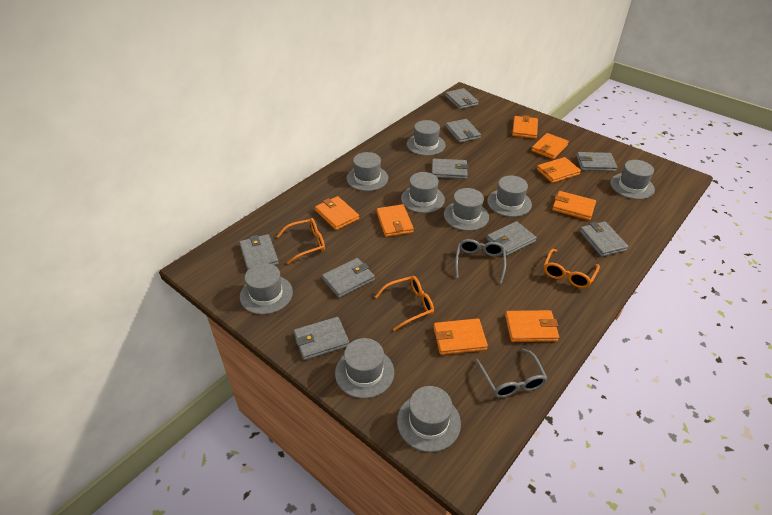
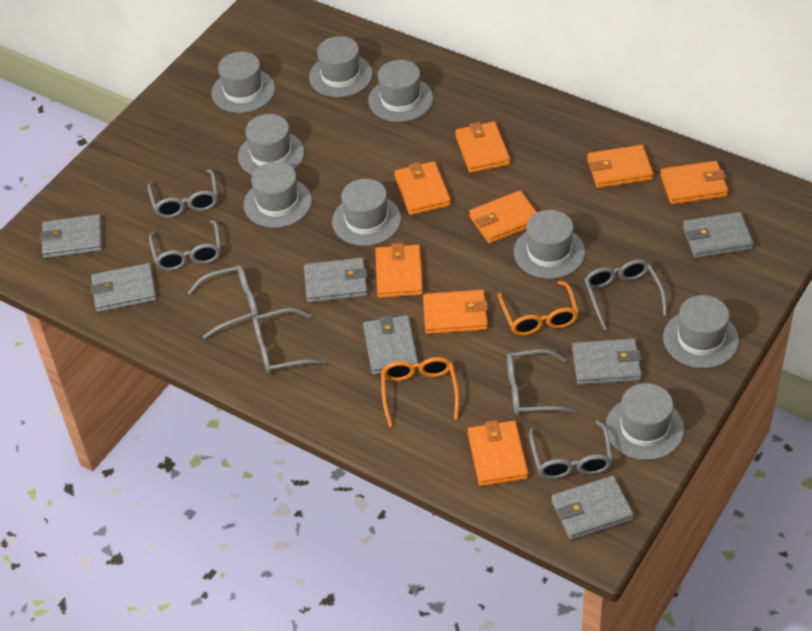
grey glasses: 2 -> 7
grey wallet: 9 -> 7
orange glasses: 3 -> 2

